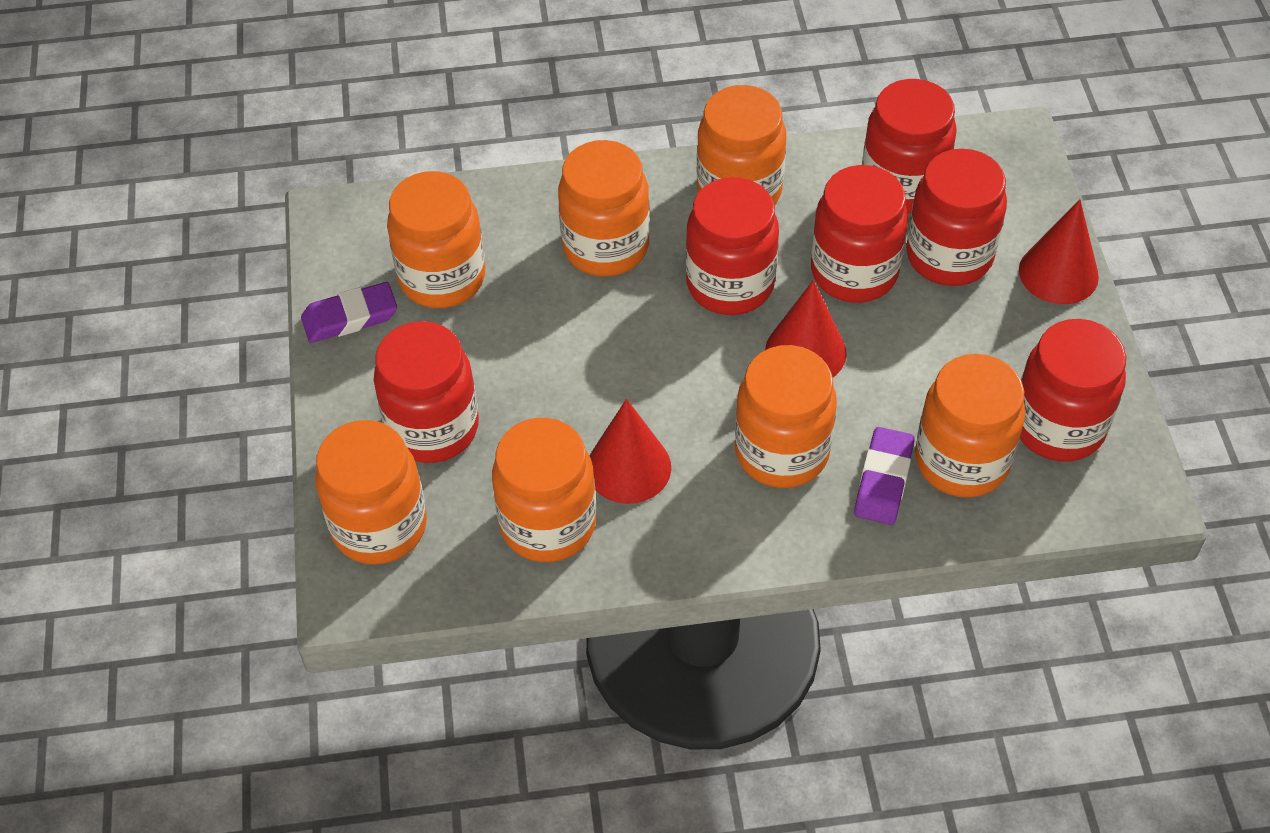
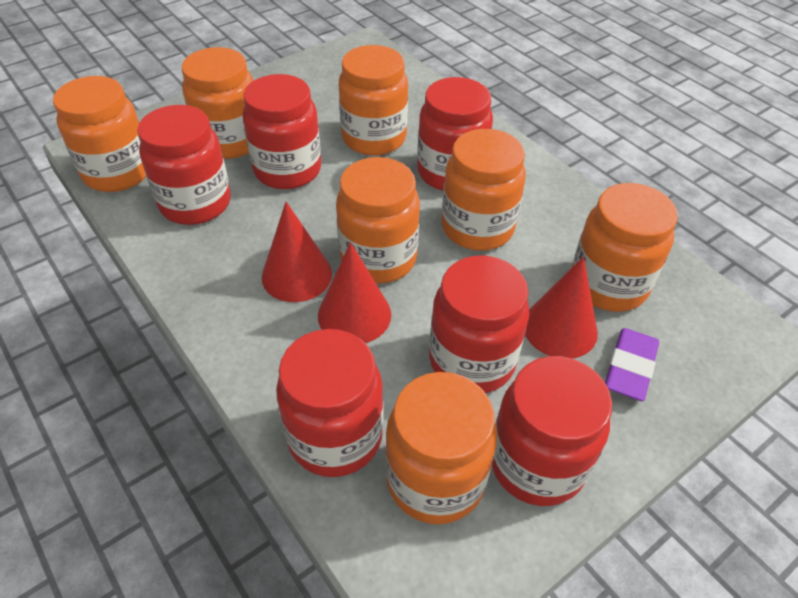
purple eraser: 2 -> 1

